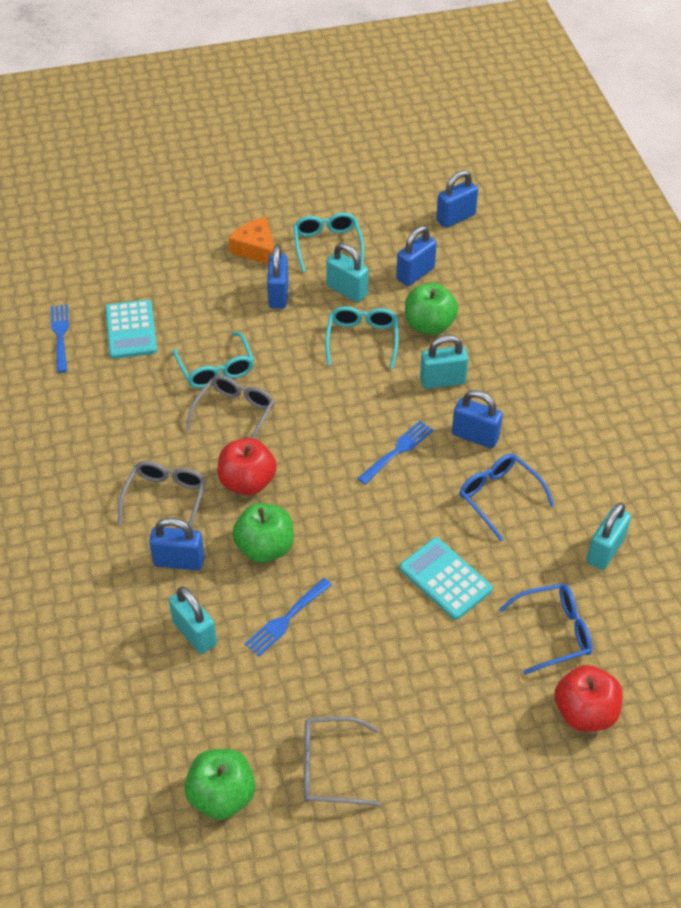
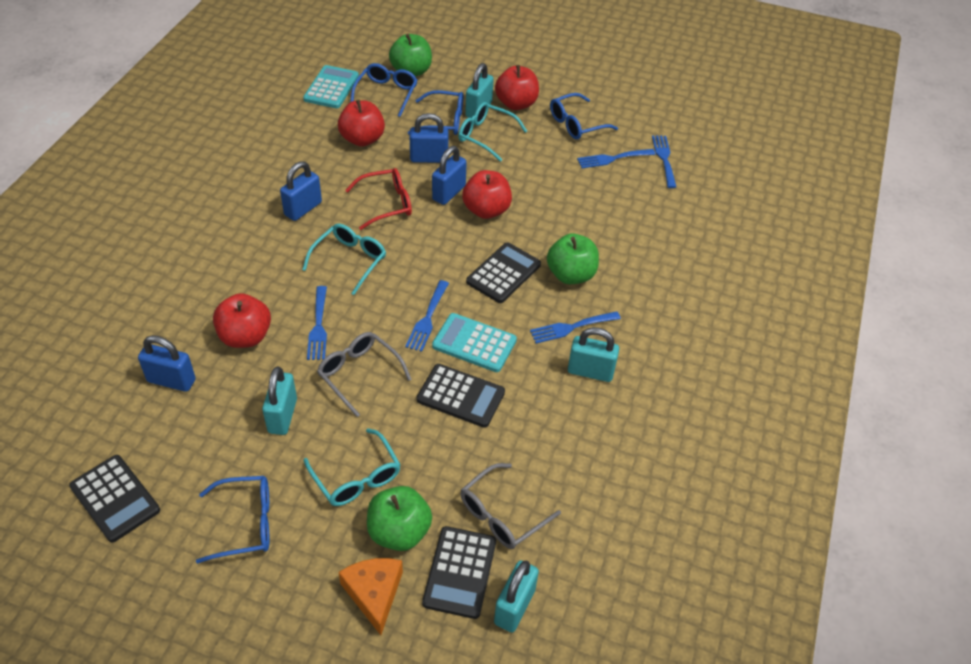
black calculator: 0 -> 4
blue fork: 3 -> 5
blue glasses: 2 -> 4
blue padlock: 5 -> 4
grey glasses: 3 -> 2
red apple: 2 -> 4
red glasses: 0 -> 1

